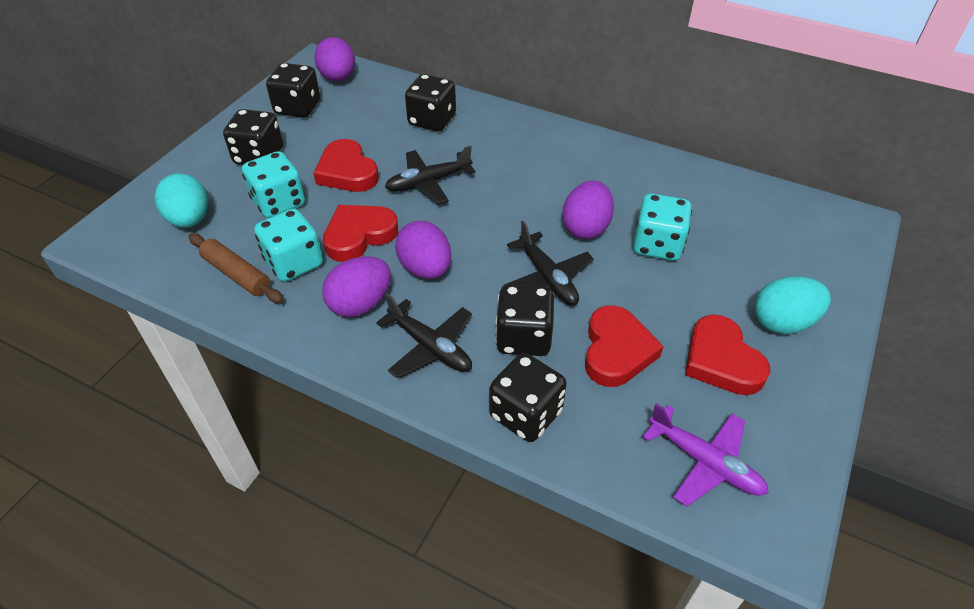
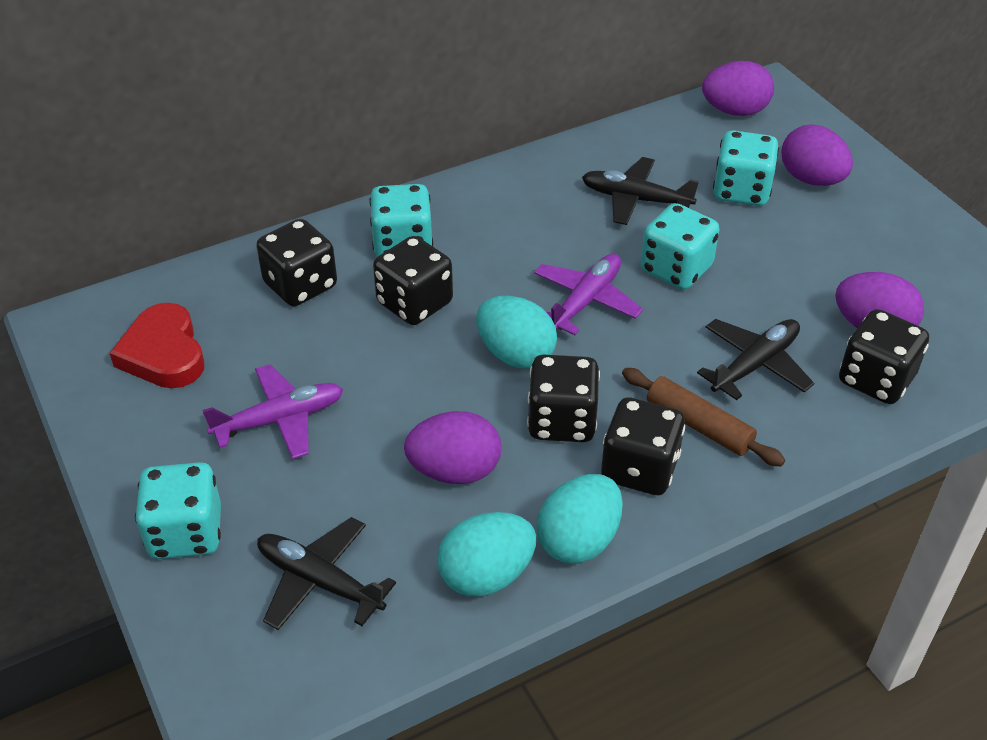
purple plane: 1 -> 2
red heart: 4 -> 1
turquoise dice: 3 -> 4
turquoise egg: 2 -> 3

